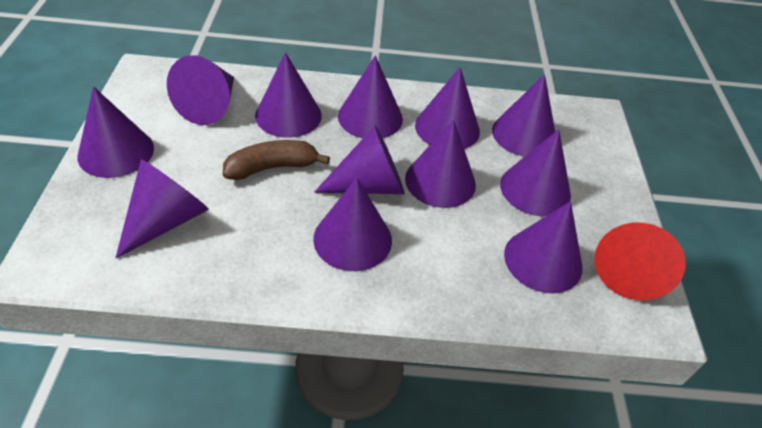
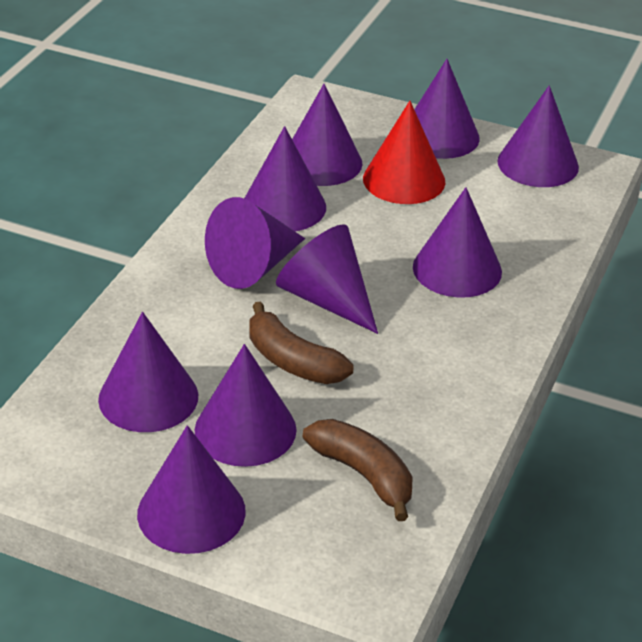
brown banana: 1 -> 2
purple cone: 12 -> 10

